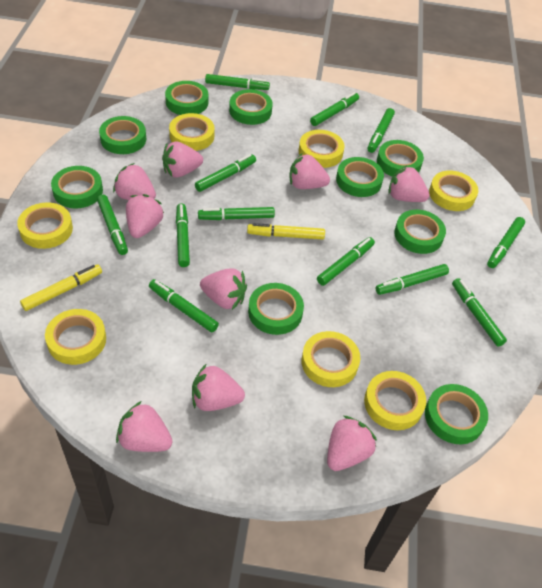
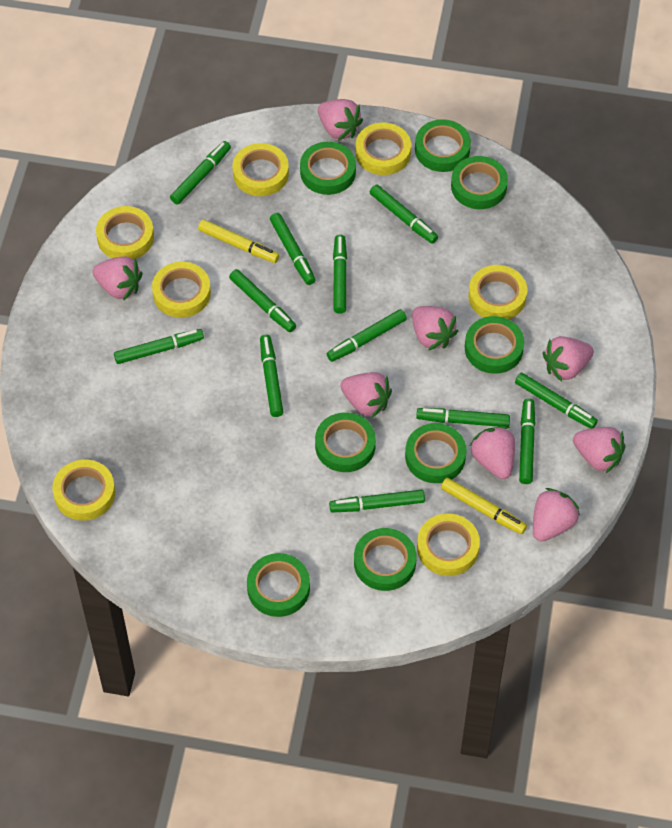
green tape: 9 -> 8
pink strawberry: 9 -> 8

